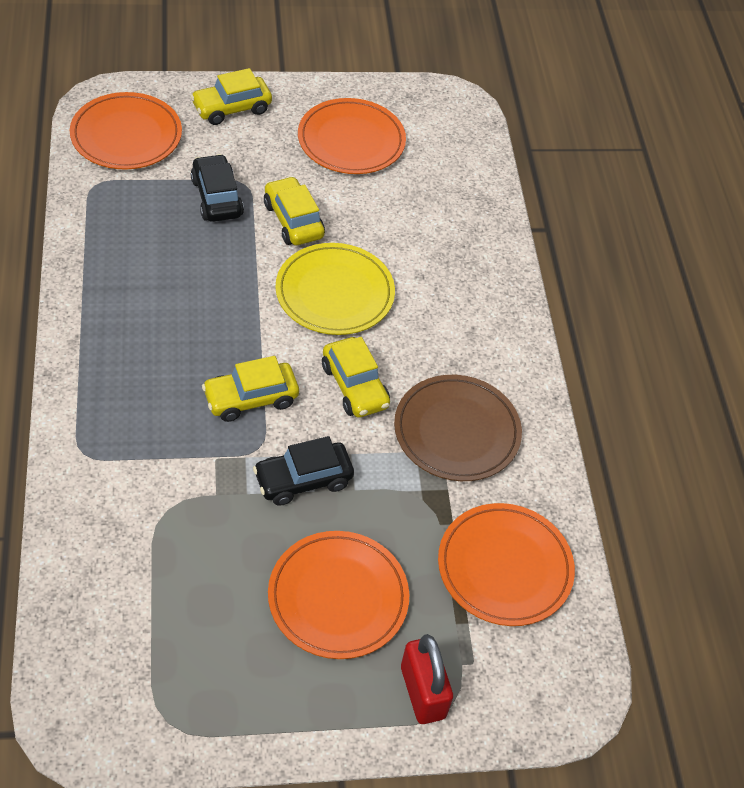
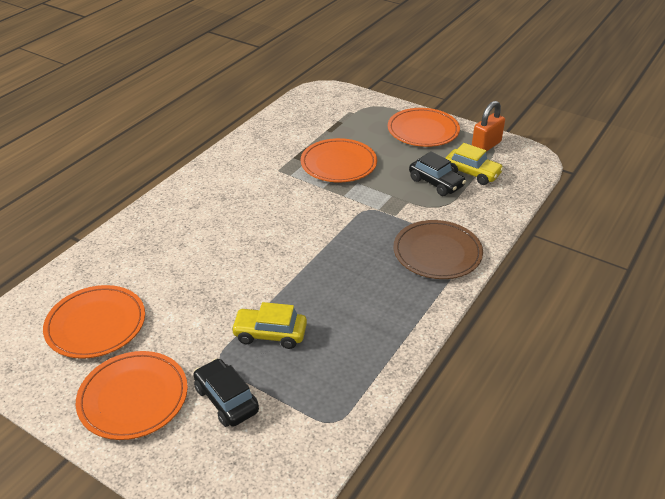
orange padlock: 0 -> 1
red padlock: 1 -> 0
yellow car: 4 -> 2
yellow plate: 1 -> 0

